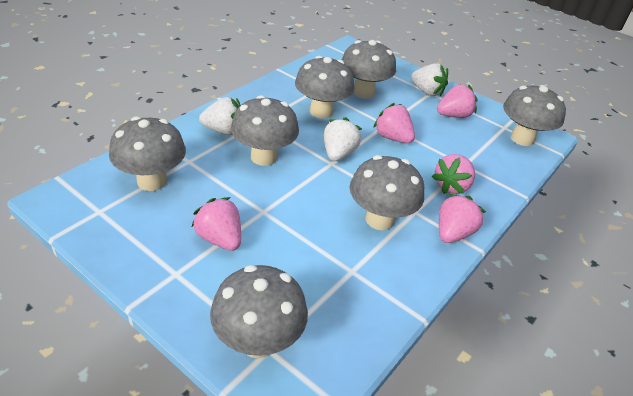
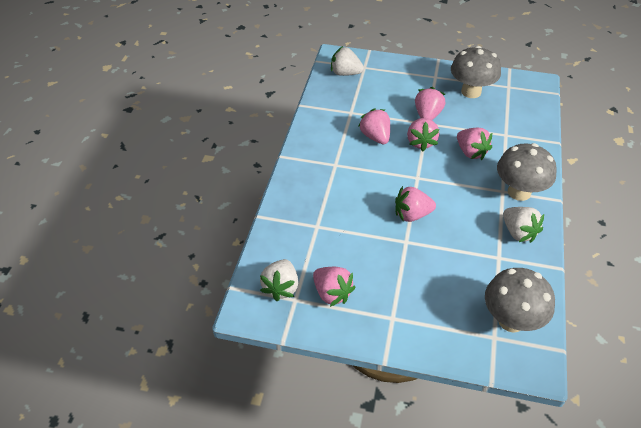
grey mushroom: 7 -> 3
pink strawberry: 5 -> 6

